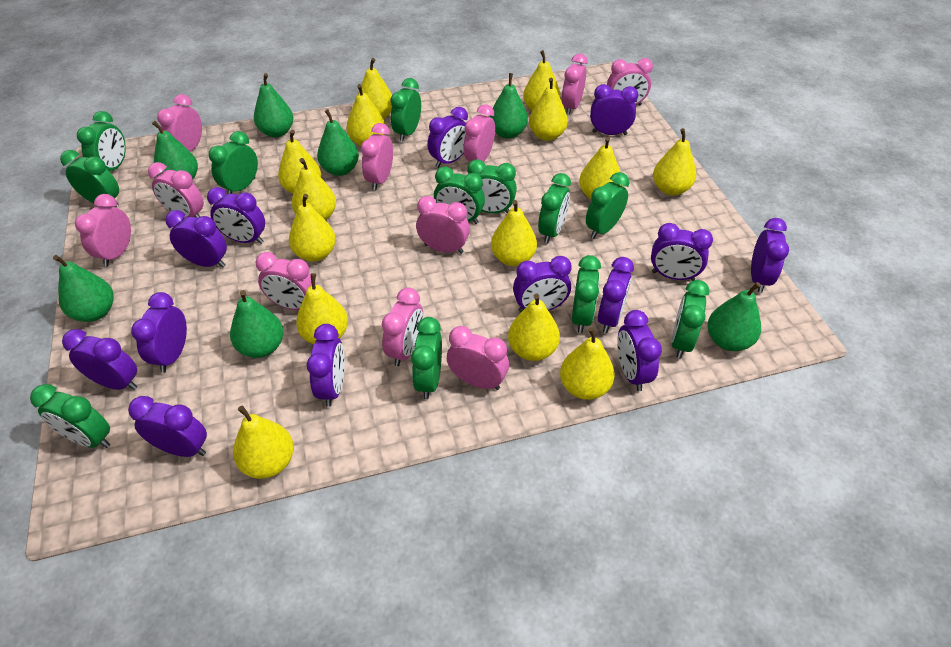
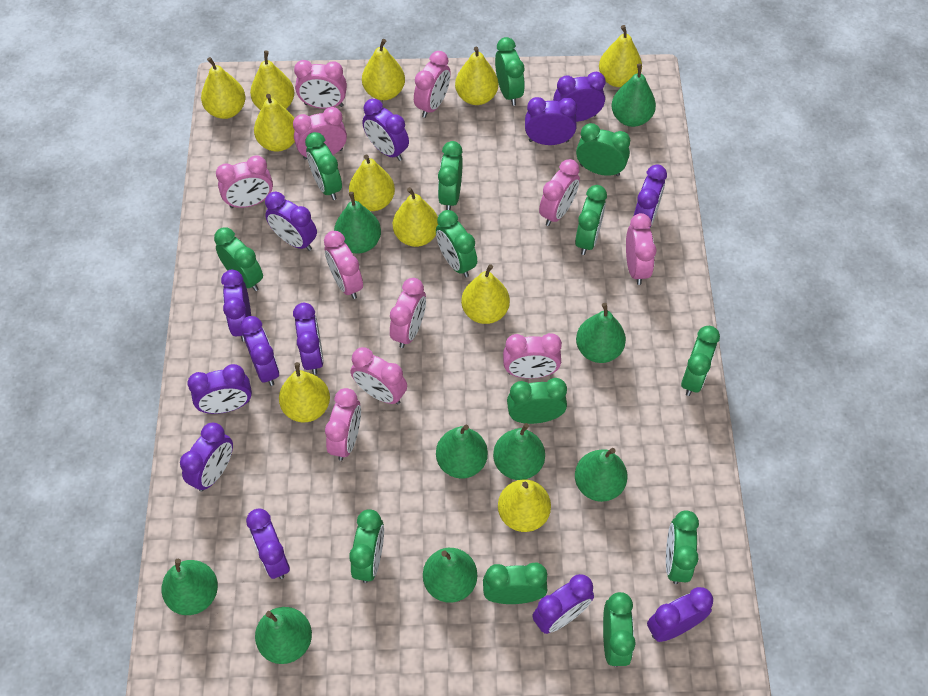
green clock: 12 -> 13
green pear: 7 -> 9
yellow pear: 14 -> 11

